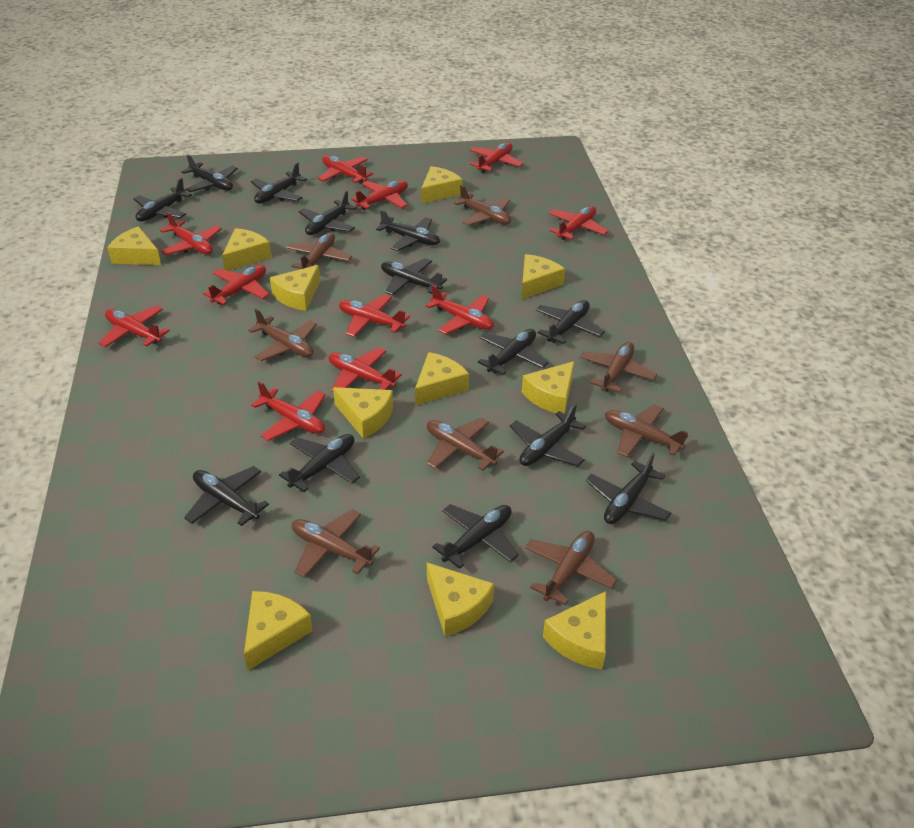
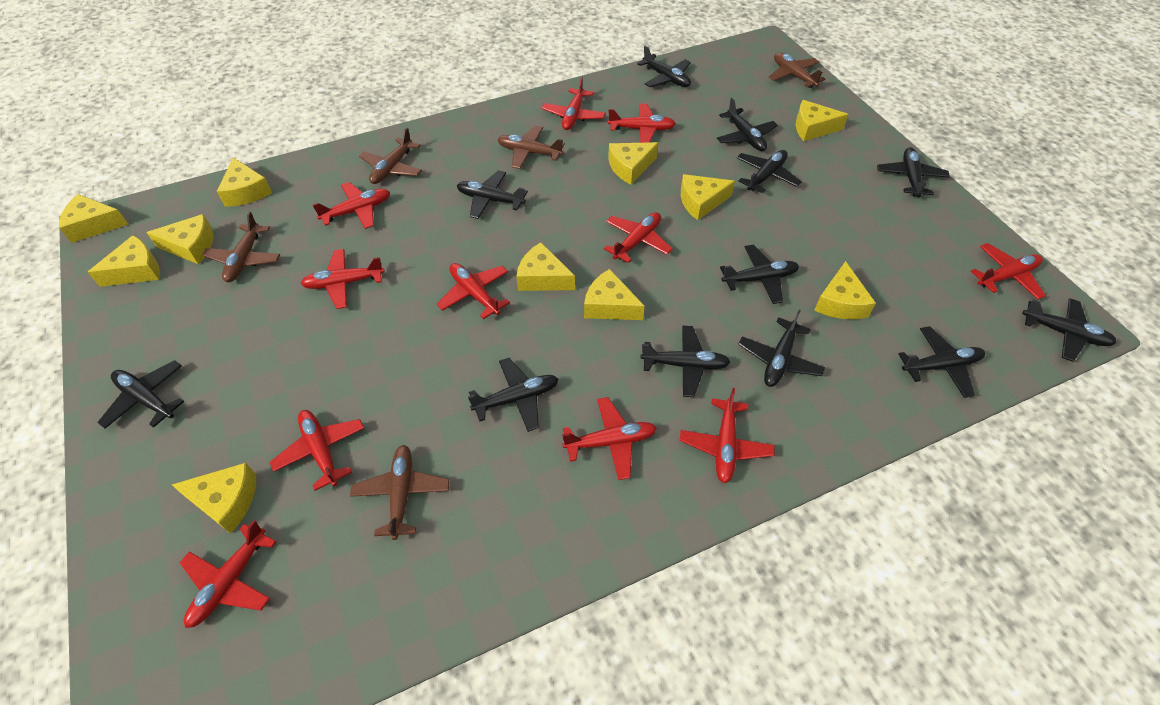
black plane: 13 -> 12
brown plane: 8 -> 5

